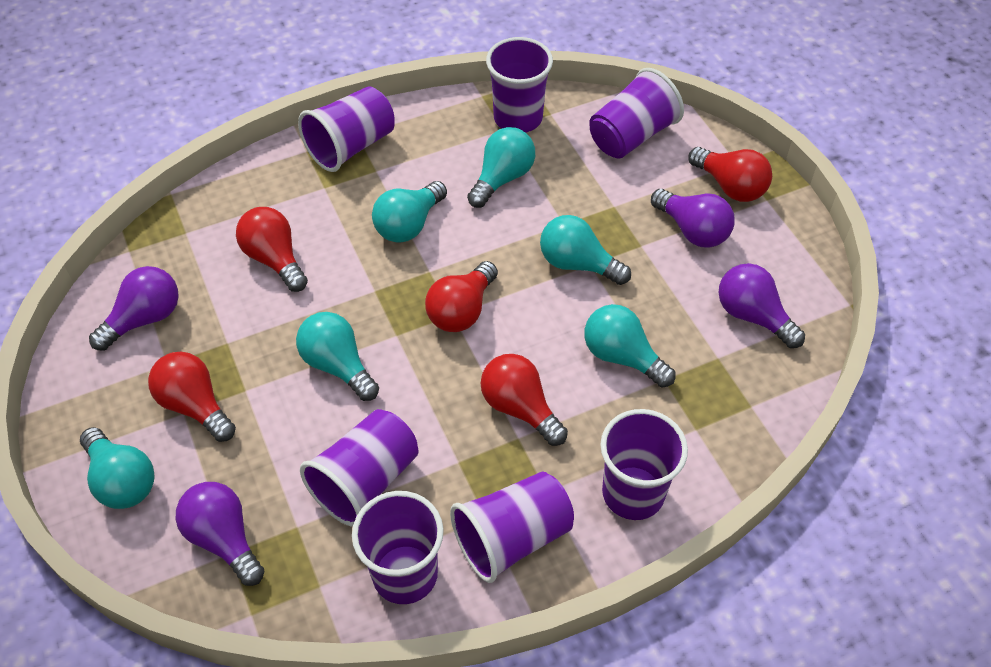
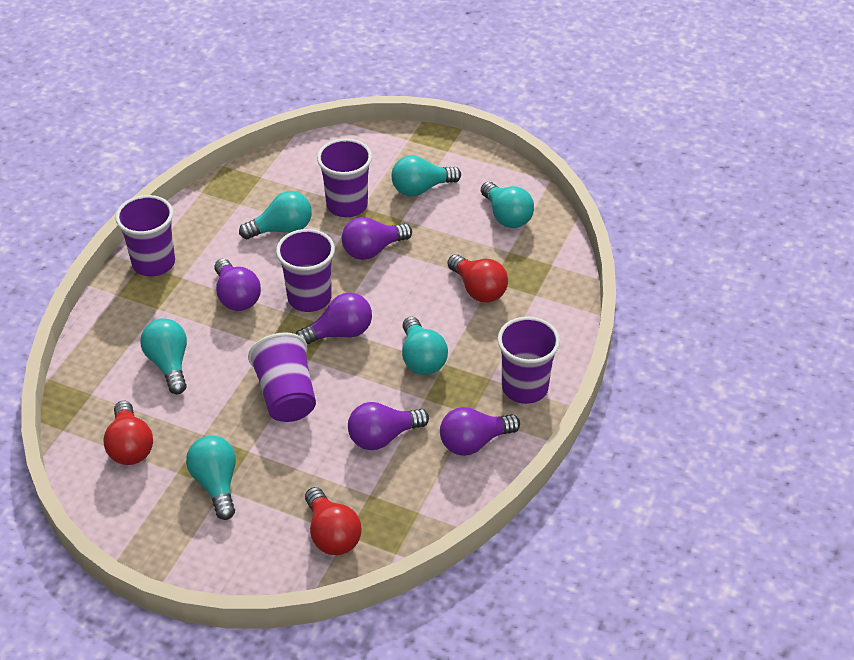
purple cup: 7 -> 5
purple light bulb: 4 -> 5
red light bulb: 5 -> 3

